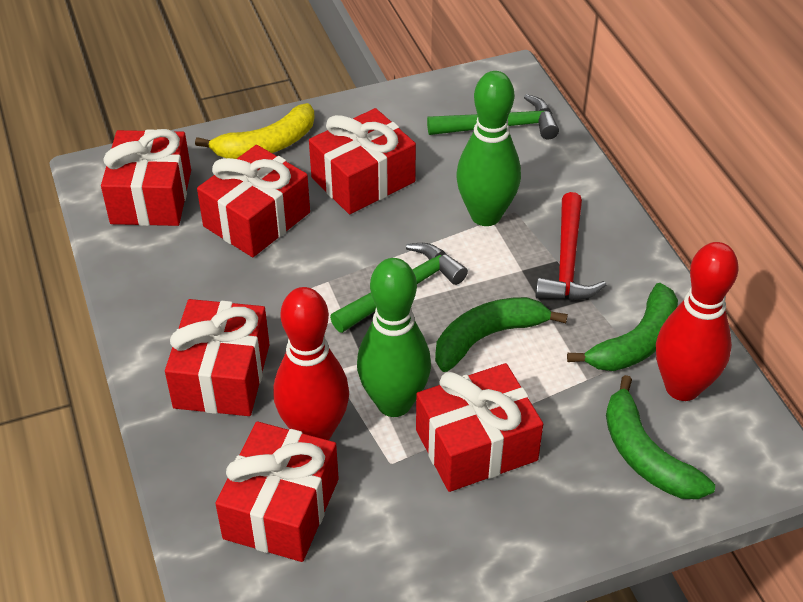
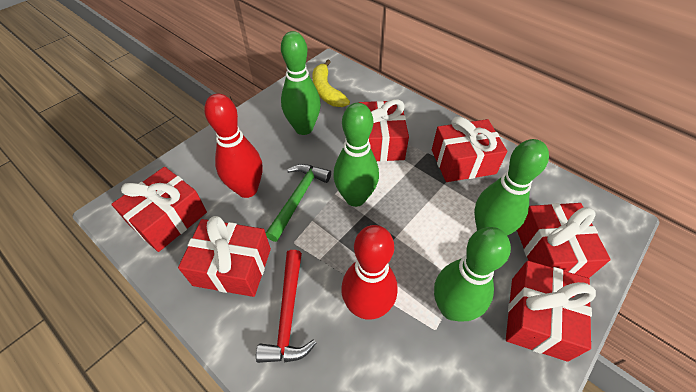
green banana: 3 -> 0
green bowling pin: 2 -> 4
green hammer: 2 -> 1

